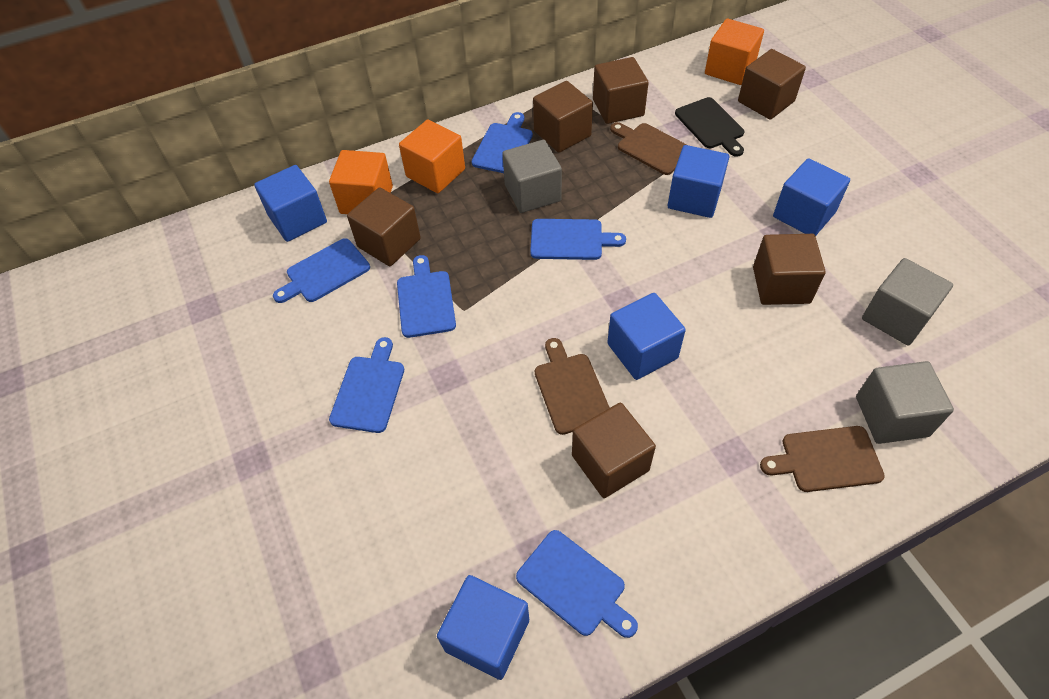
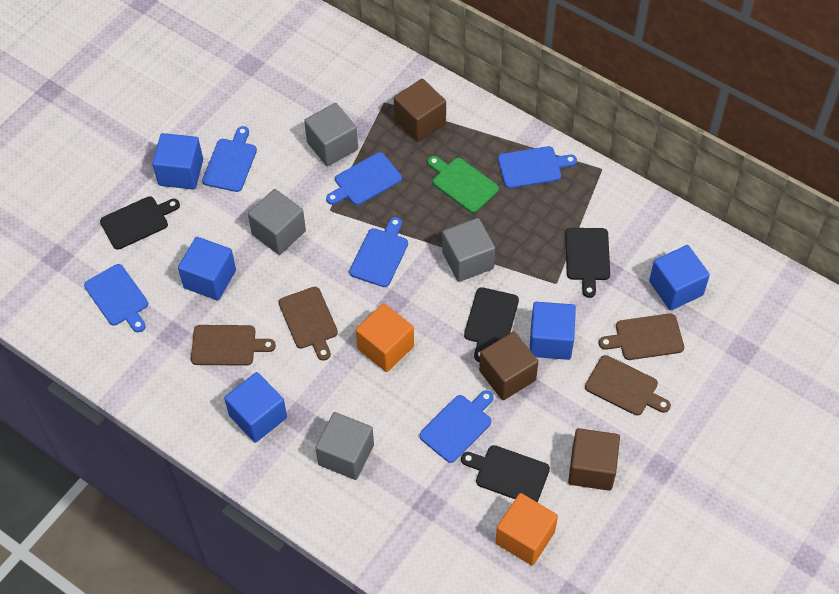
black cutting board: 1 -> 4
brown cube: 6 -> 3
brown cutting board: 3 -> 4
green cutting board: 0 -> 1
grey cube: 3 -> 4
orange cube: 3 -> 2

